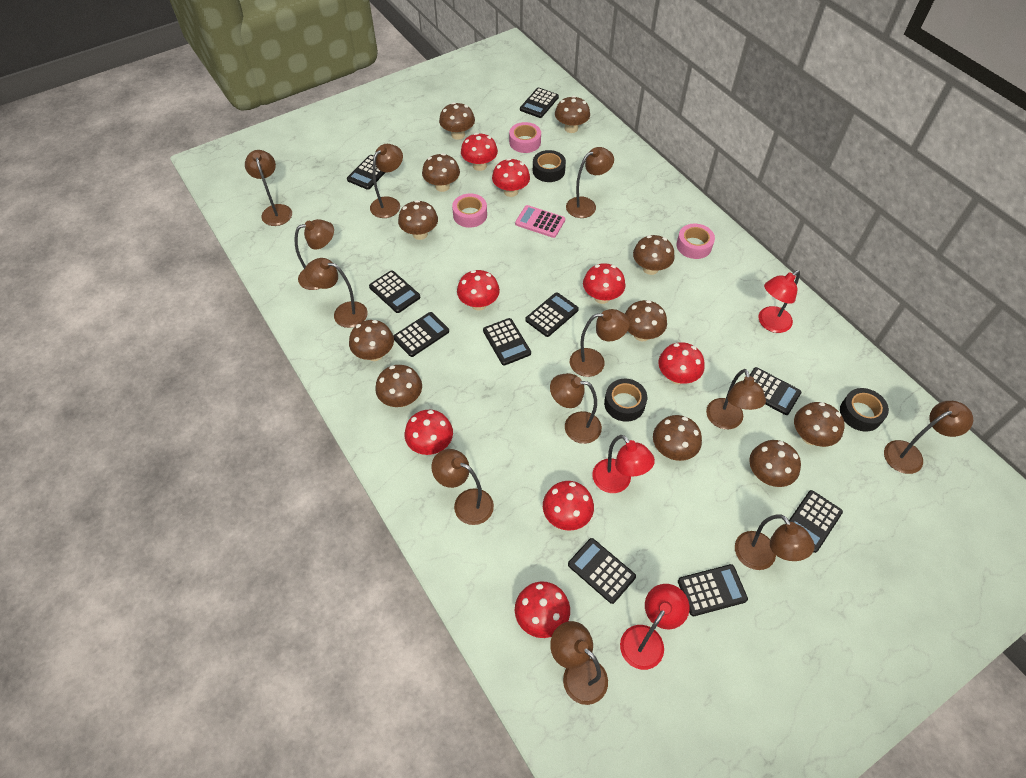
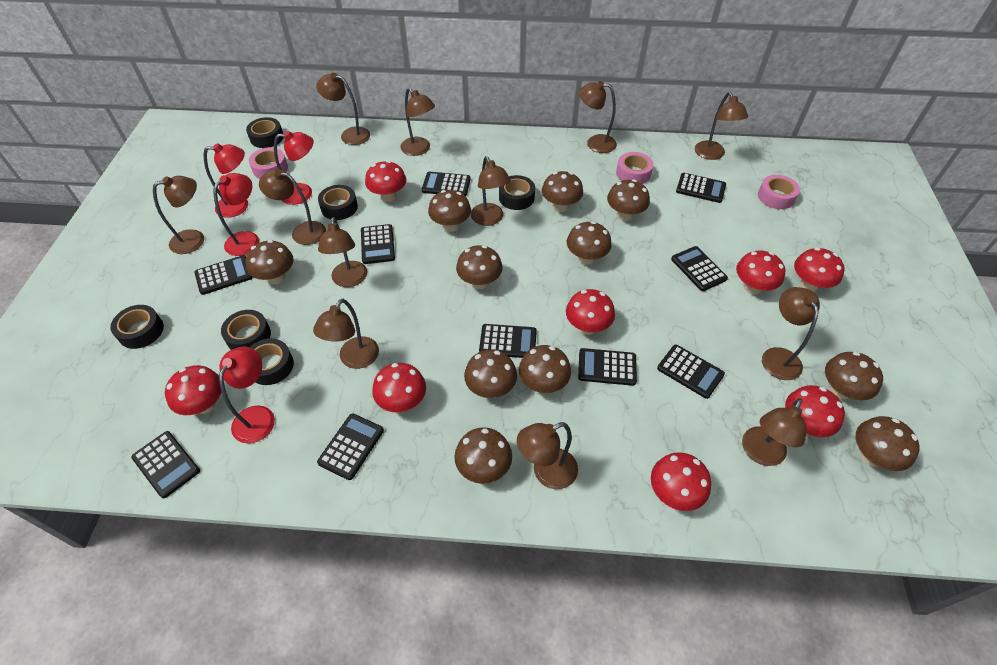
black tape: 3 -> 6
pink calculator: 1 -> 0
red lamp: 3 -> 4

